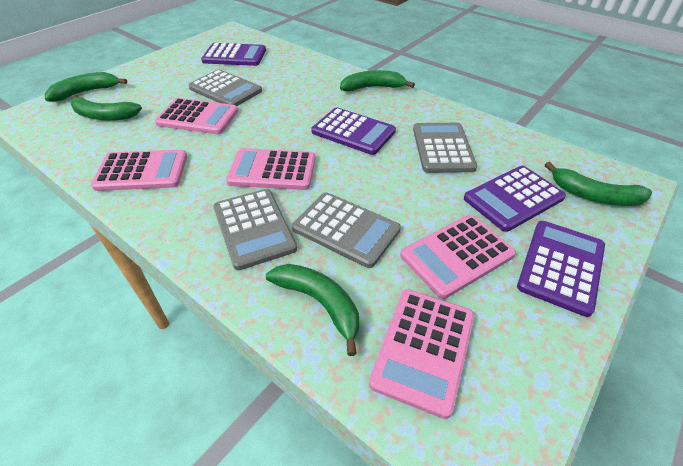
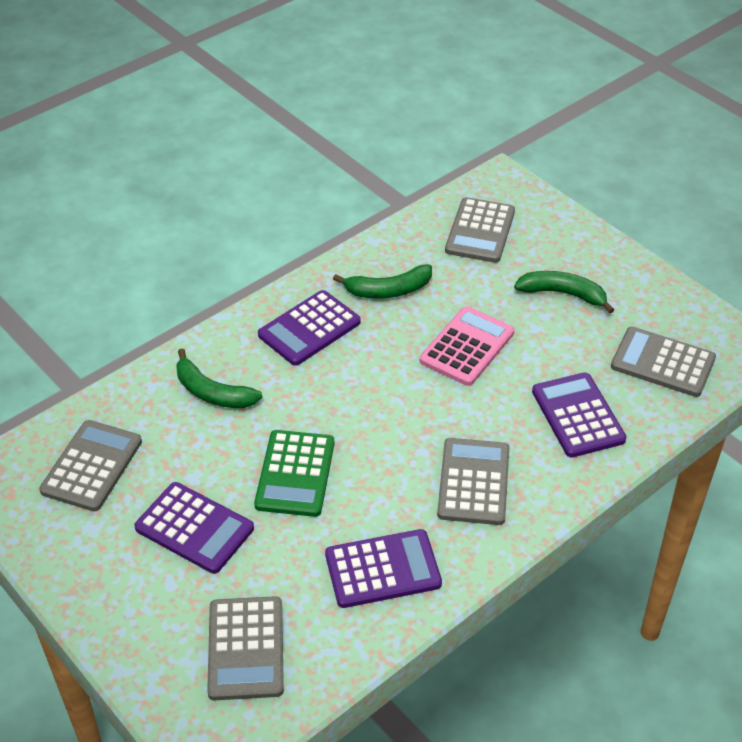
green banana: 5 -> 3
green calculator: 0 -> 1
grey calculator: 4 -> 5
pink calculator: 5 -> 1

